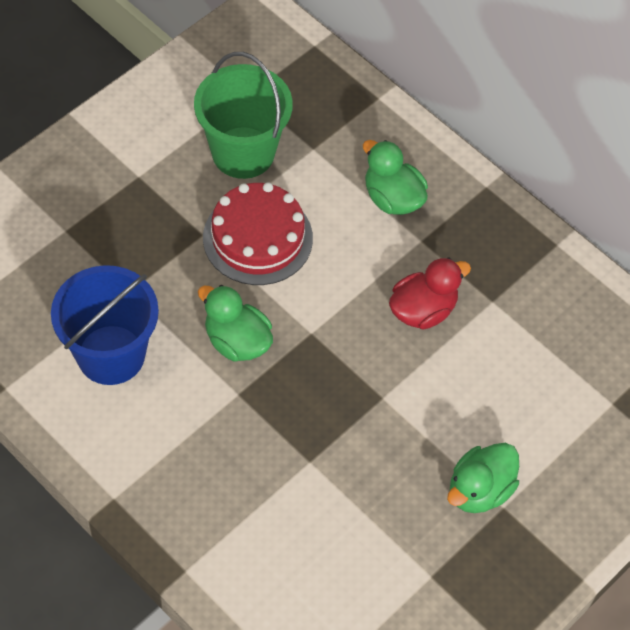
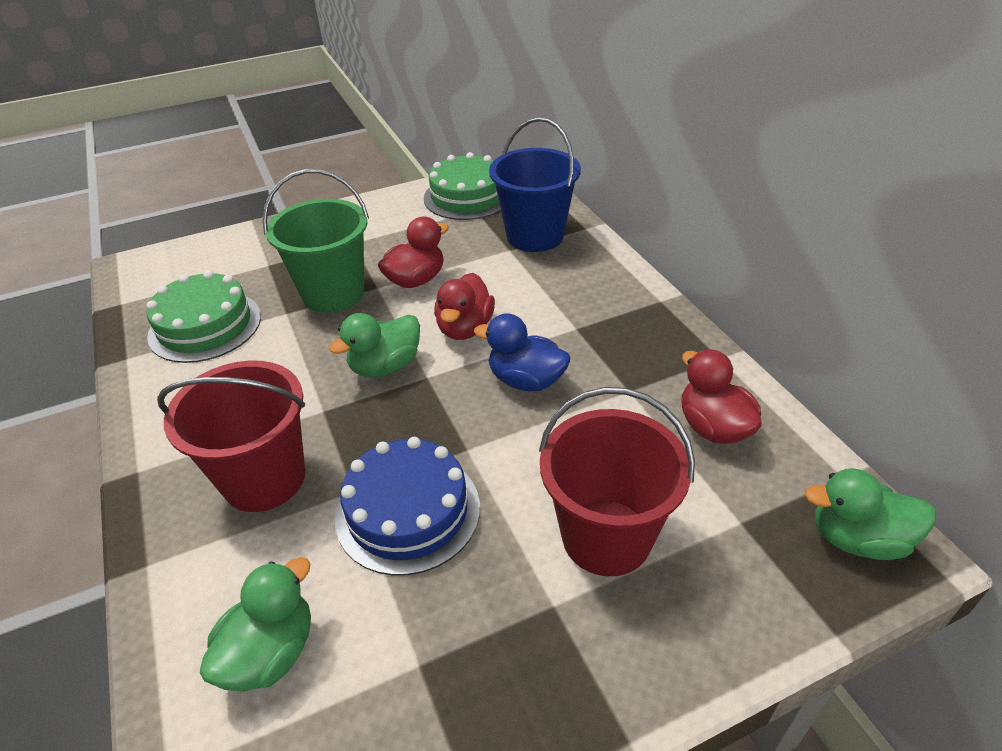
blue cake: 0 -> 1
blue duck: 0 -> 1
green cake: 0 -> 2
red bucket: 0 -> 2
red cake: 1 -> 0
red duck: 1 -> 3

